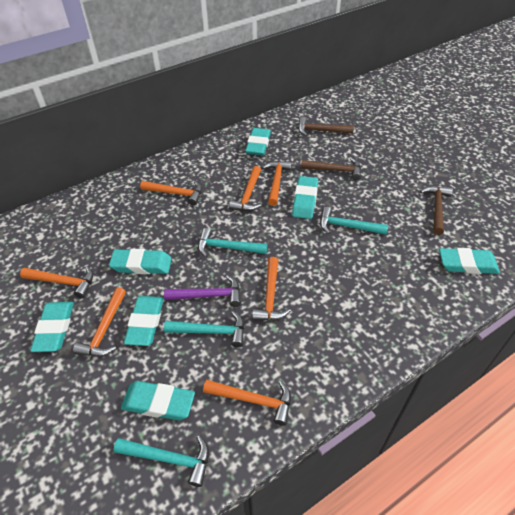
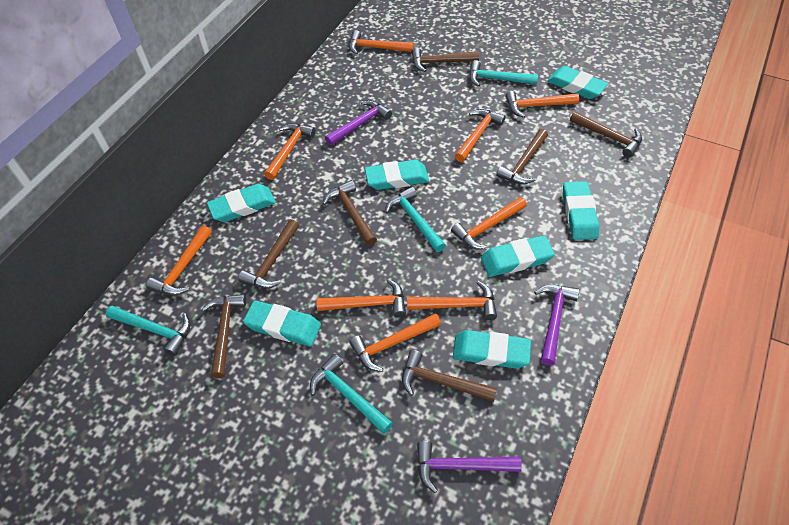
brown hammer: 3 -> 7
orange hammer: 7 -> 9
purple hammer: 1 -> 3

